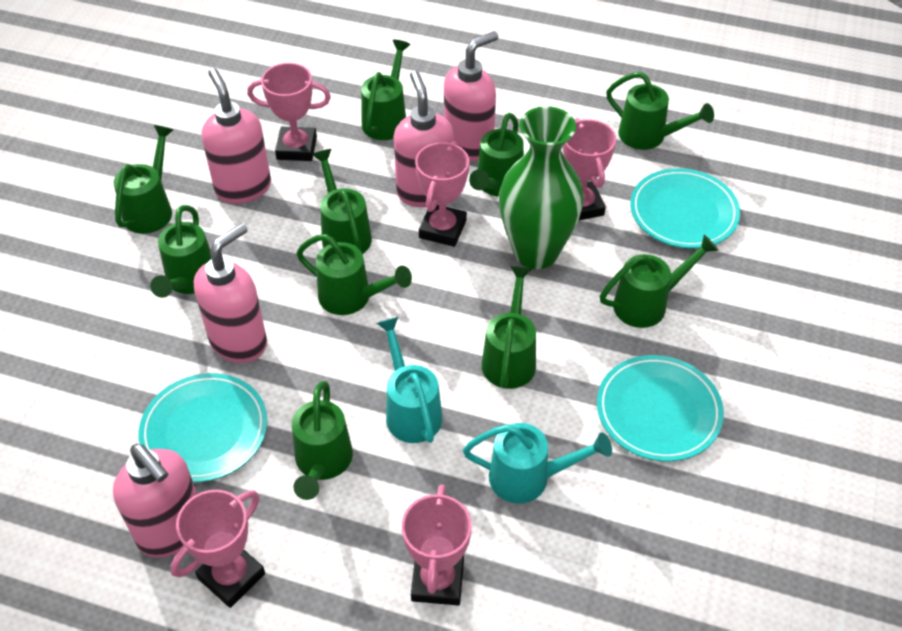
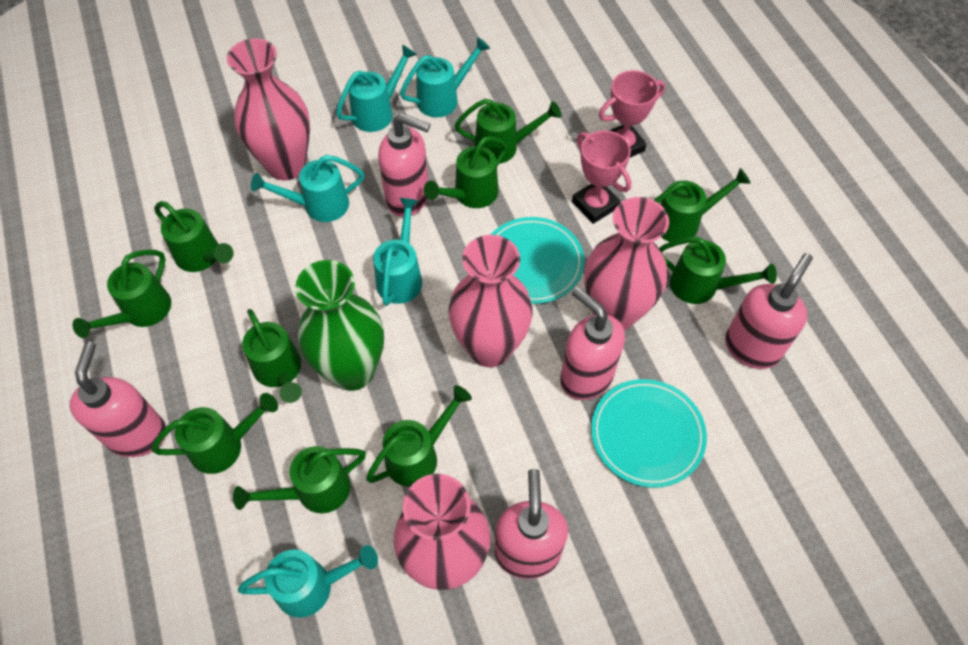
pink trophy: 5 -> 2
pink vase: 0 -> 4
turquoise plate: 3 -> 2
turquoise watering can: 2 -> 5

